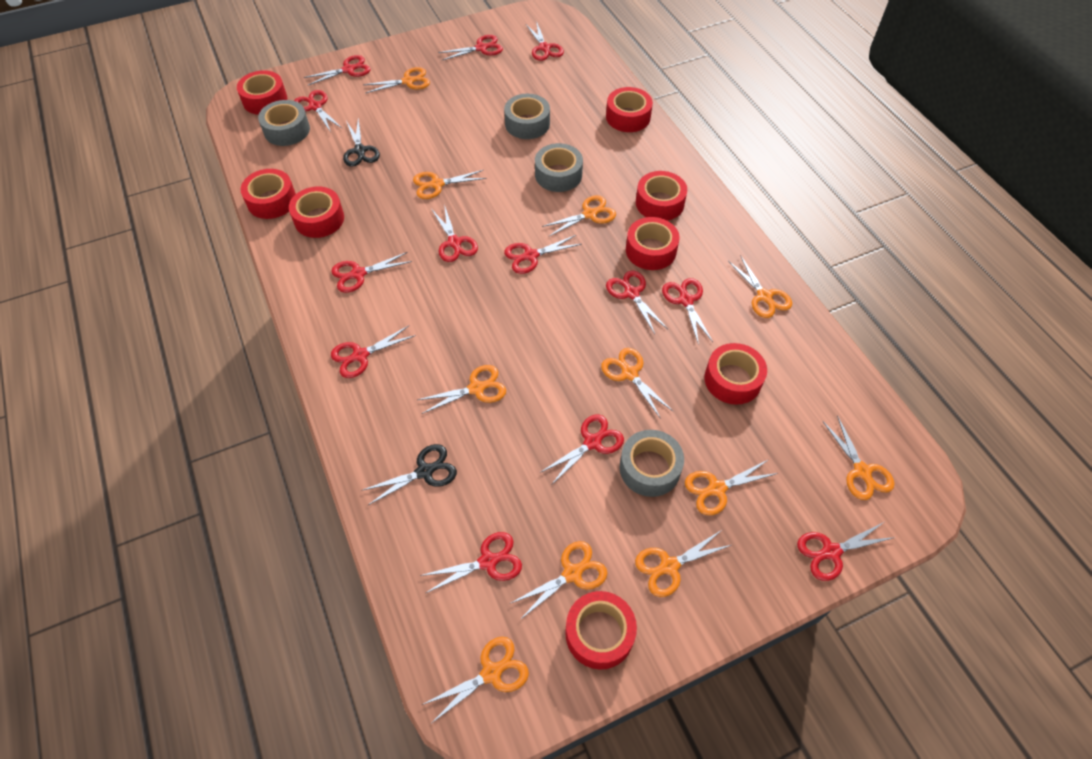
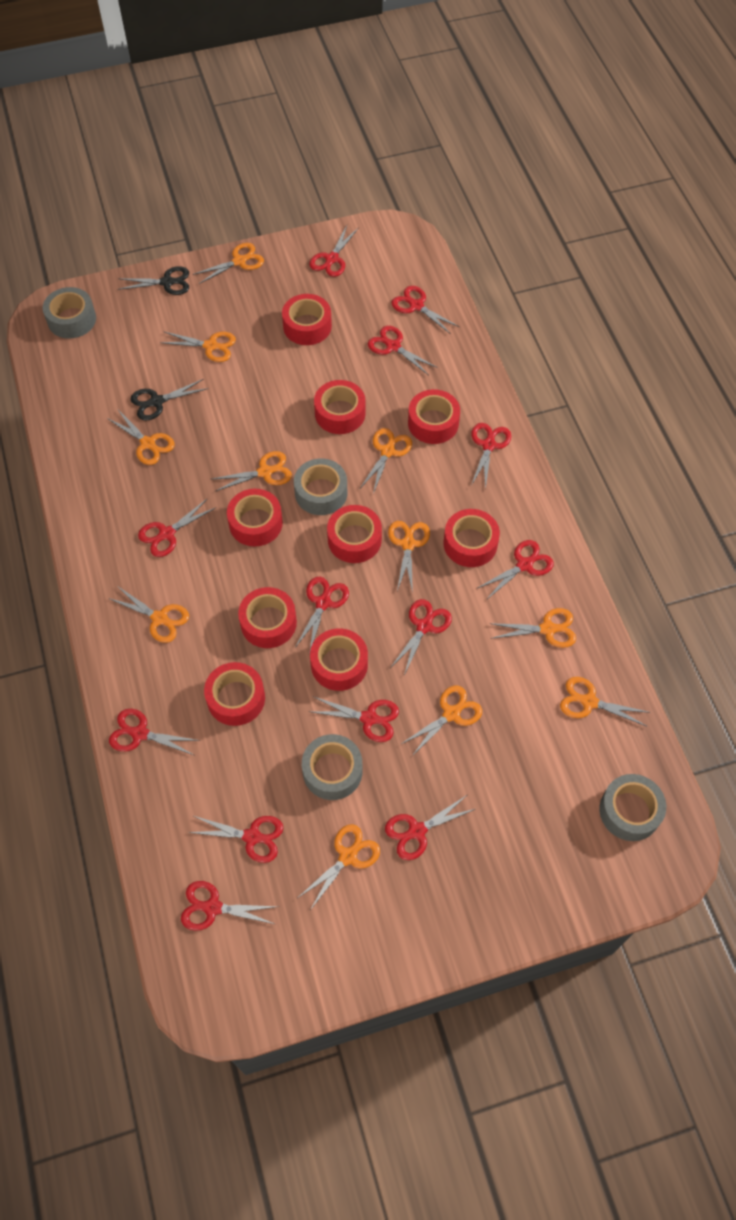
red tape: 8 -> 9

